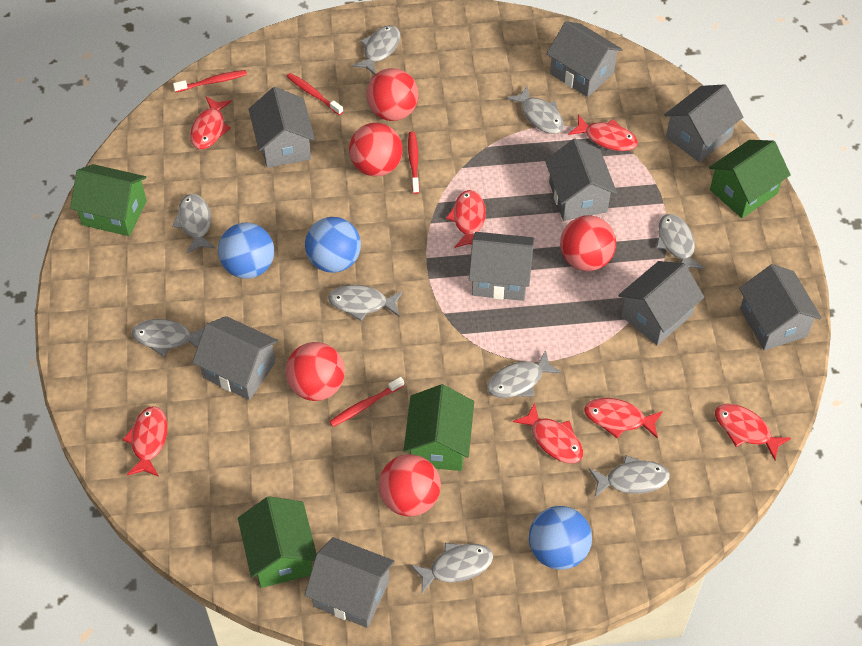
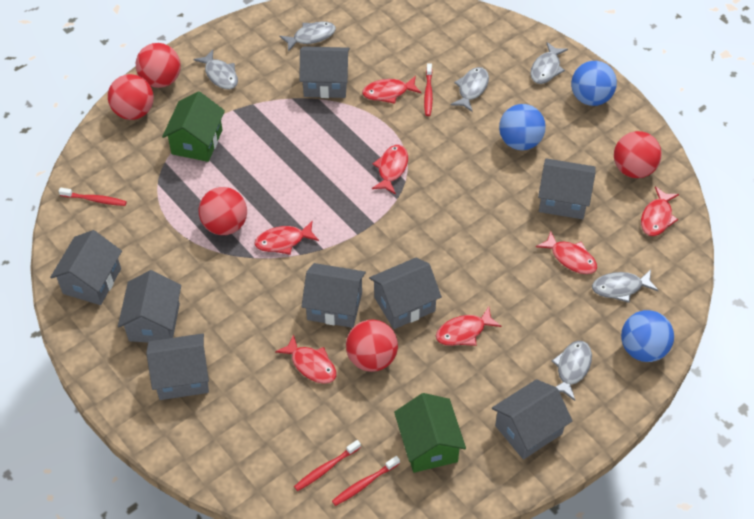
green house: 4 -> 2
grey fish: 9 -> 6
grey house: 9 -> 8

